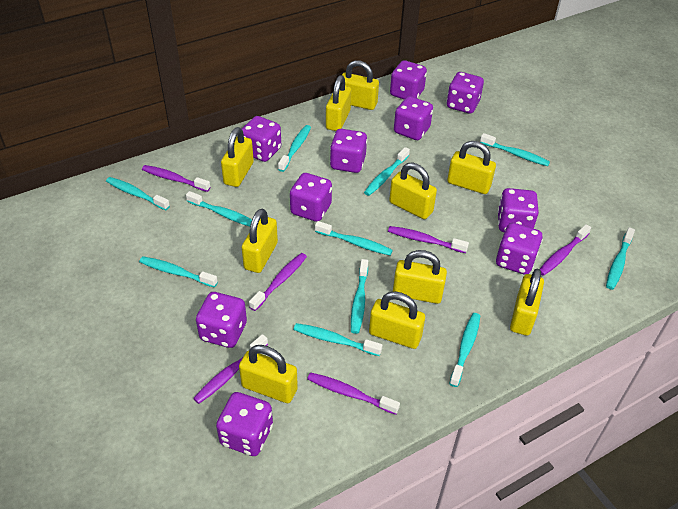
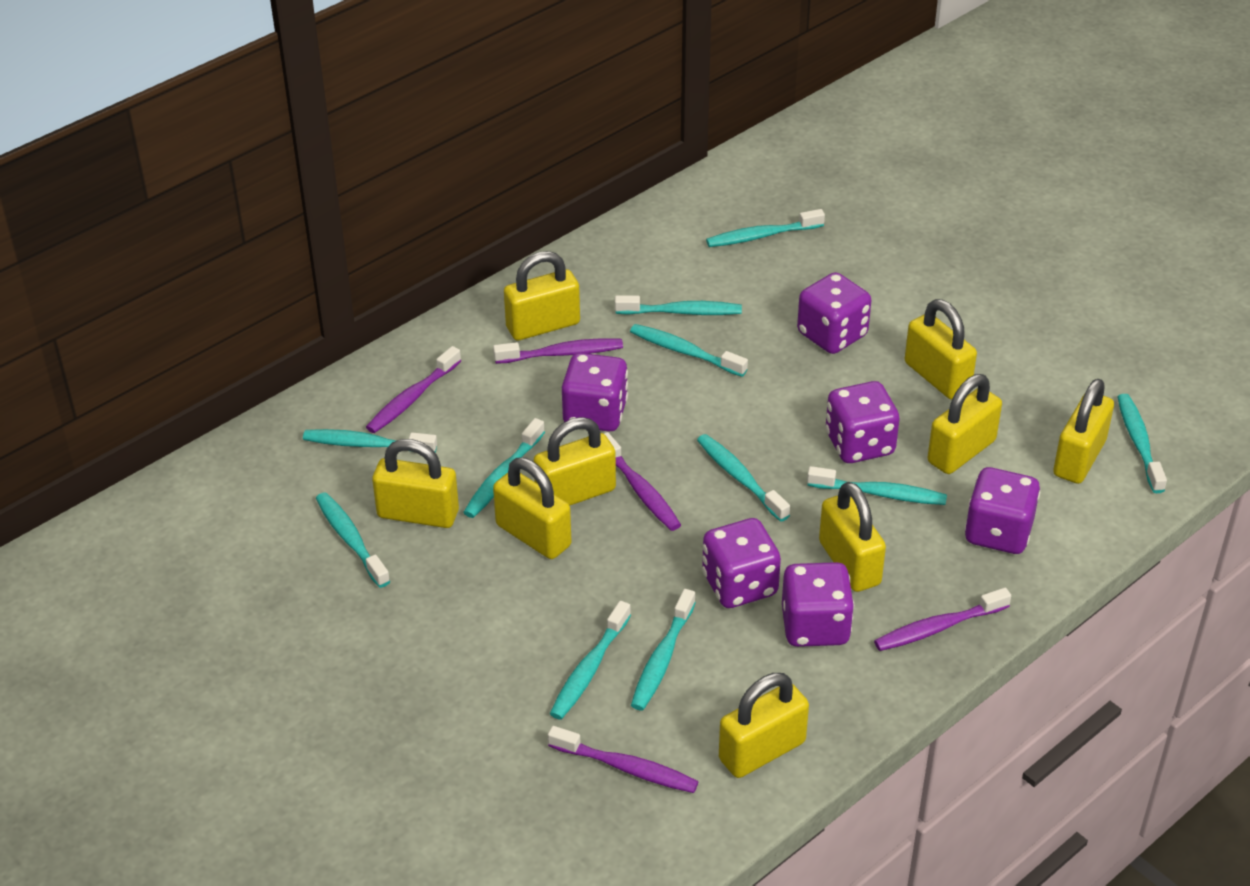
purple dice: 10 -> 6
purple toothbrush: 6 -> 5
yellow padlock: 10 -> 9

